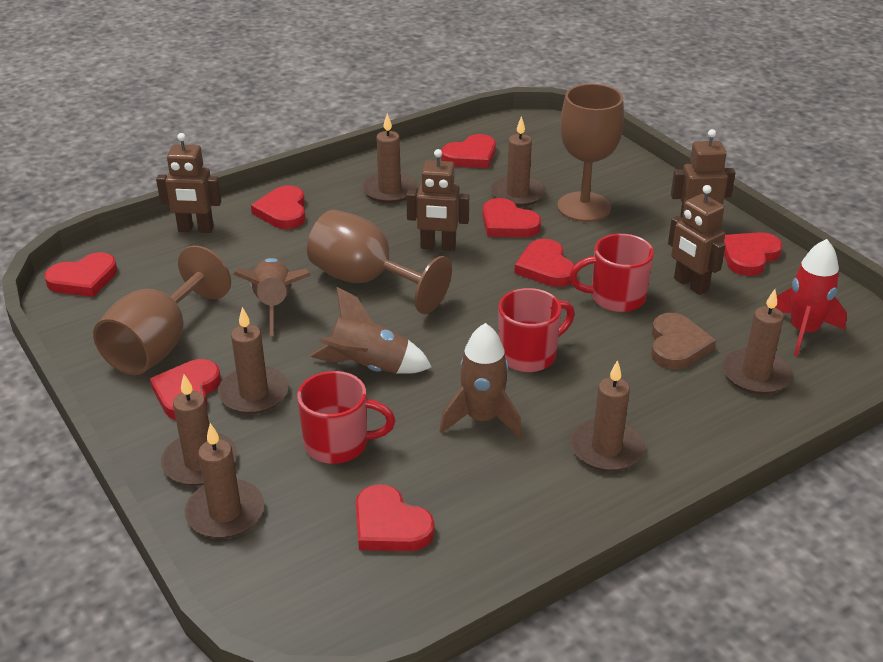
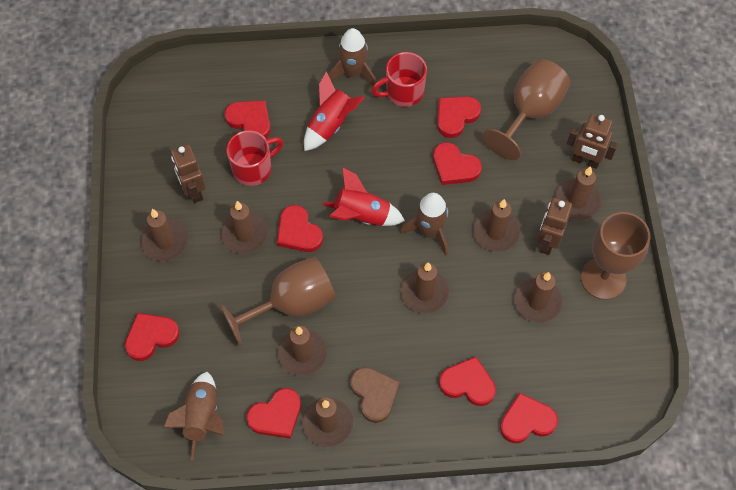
brown candle: 7 -> 8
brown robot: 4 -> 3
red mug: 3 -> 2
red rocket: 1 -> 2

